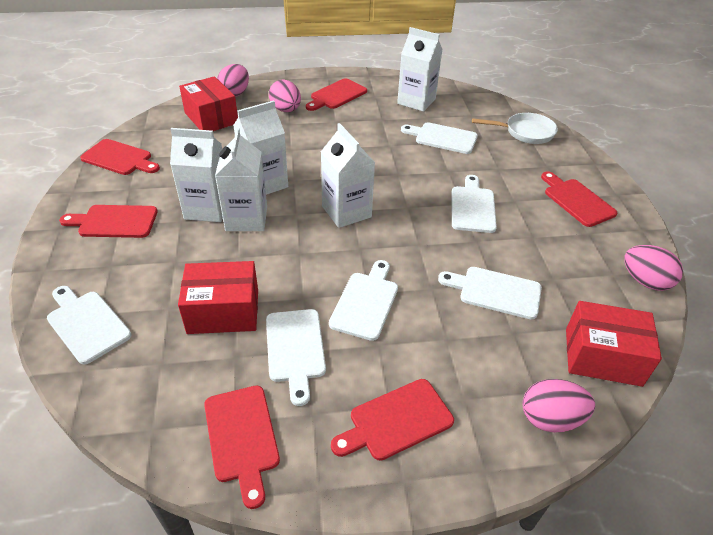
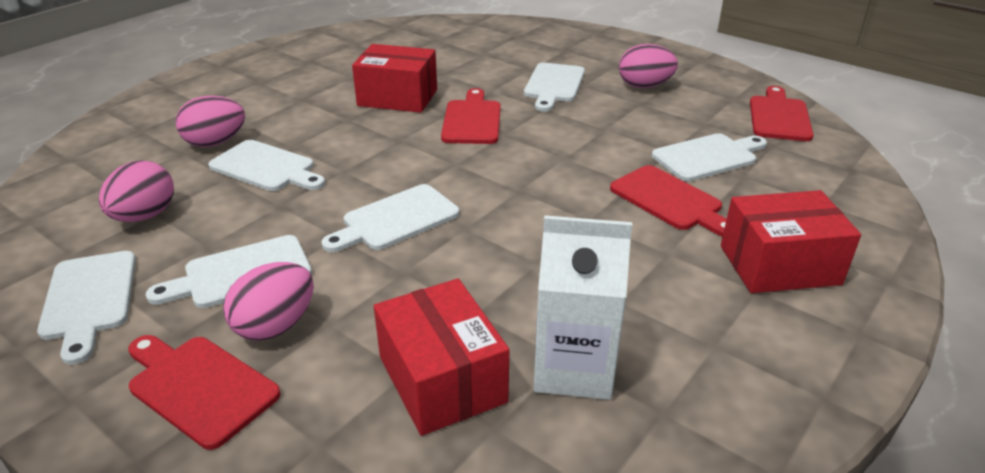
red cutting board: 6 -> 4
white carton: 5 -> 1
white pan: 1 -> 0

